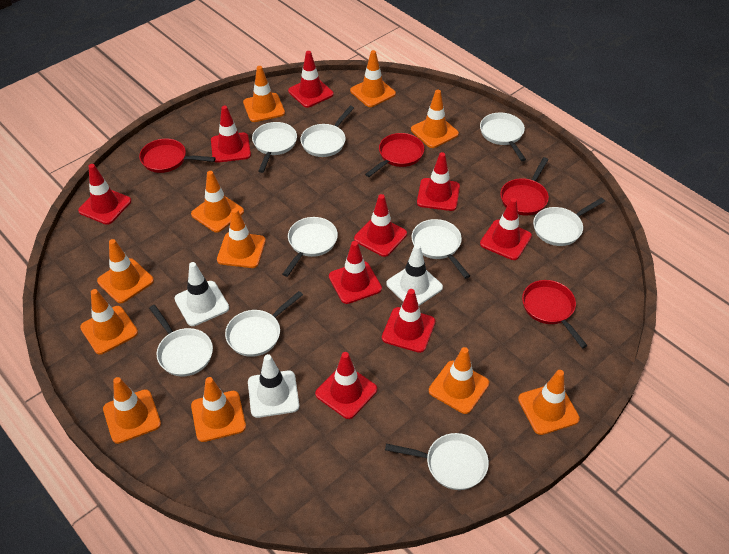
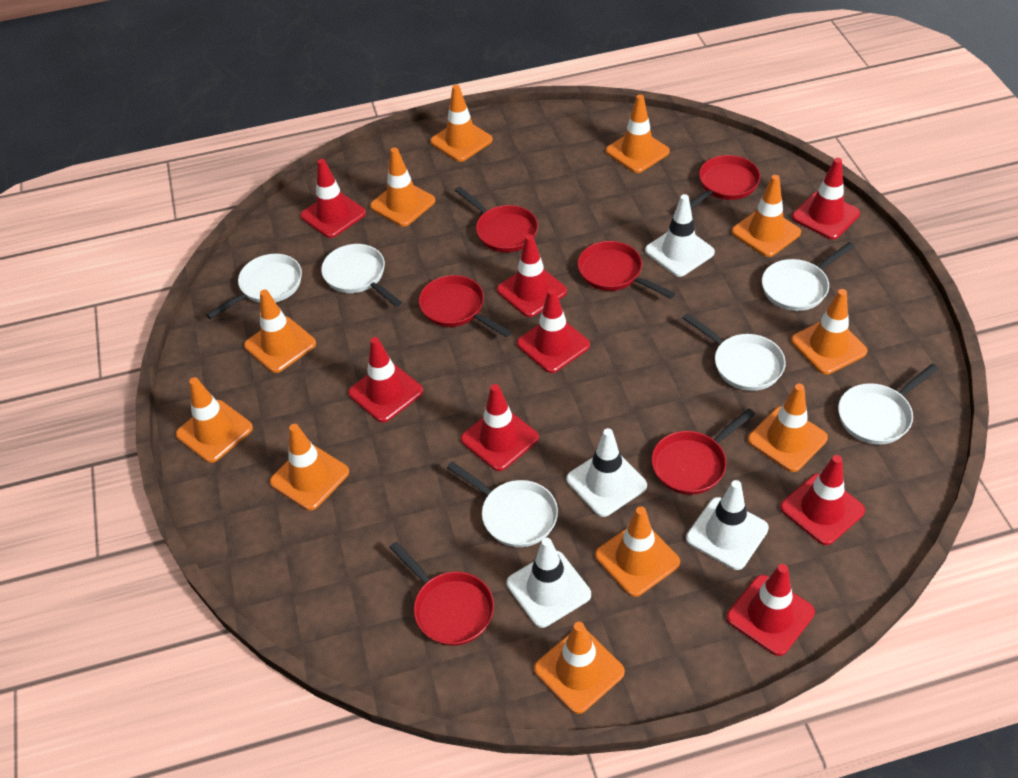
red pan: 4 -> 6
red traffic cone: 9 -> 8
white pan: 9 -> 6
white traffic cone: 3 -> 4

